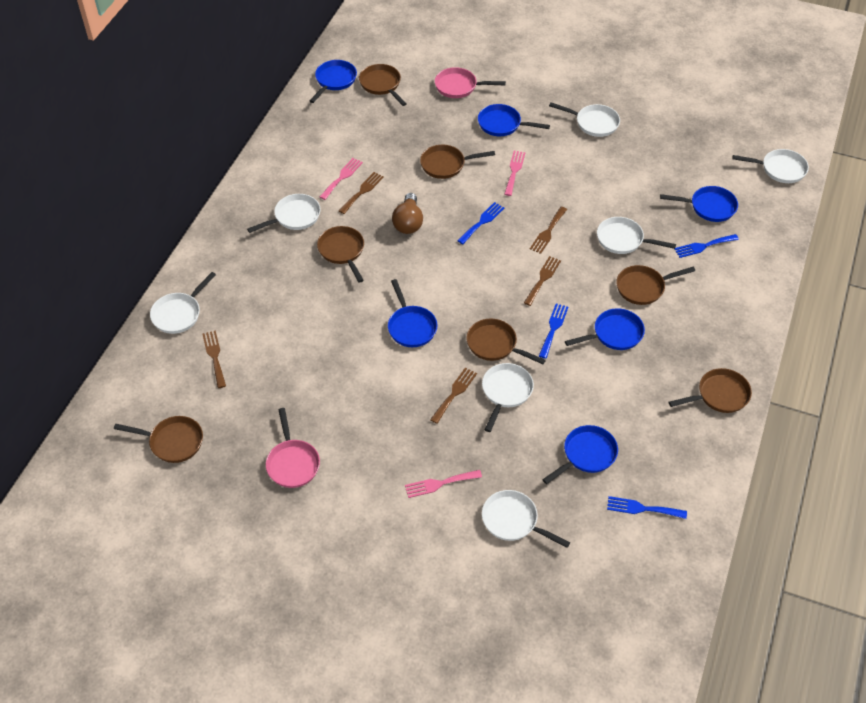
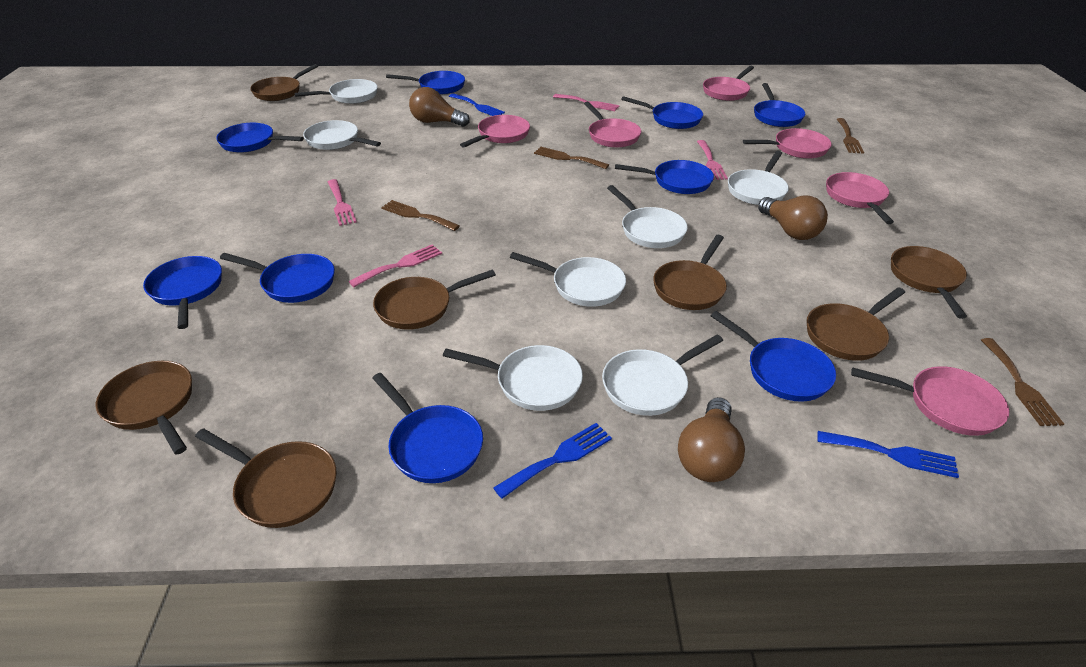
blue fork: 4 -> 3
blue pan: 6 -> 9
brown fork: 5 -> 4
brown light bulb: 1 -> 3
pink fork: 3 -> 4
pink pan: 2 -> 6

